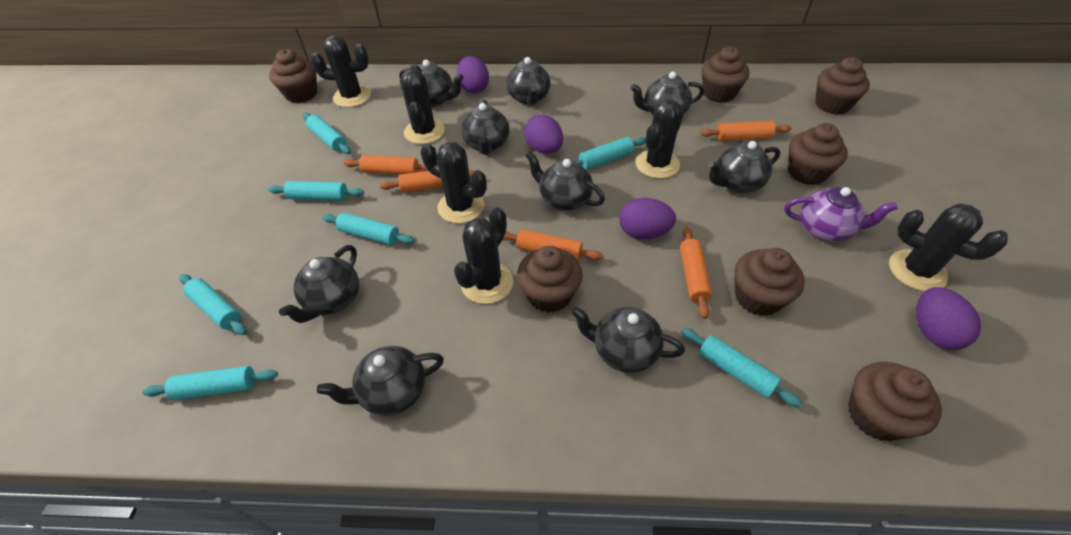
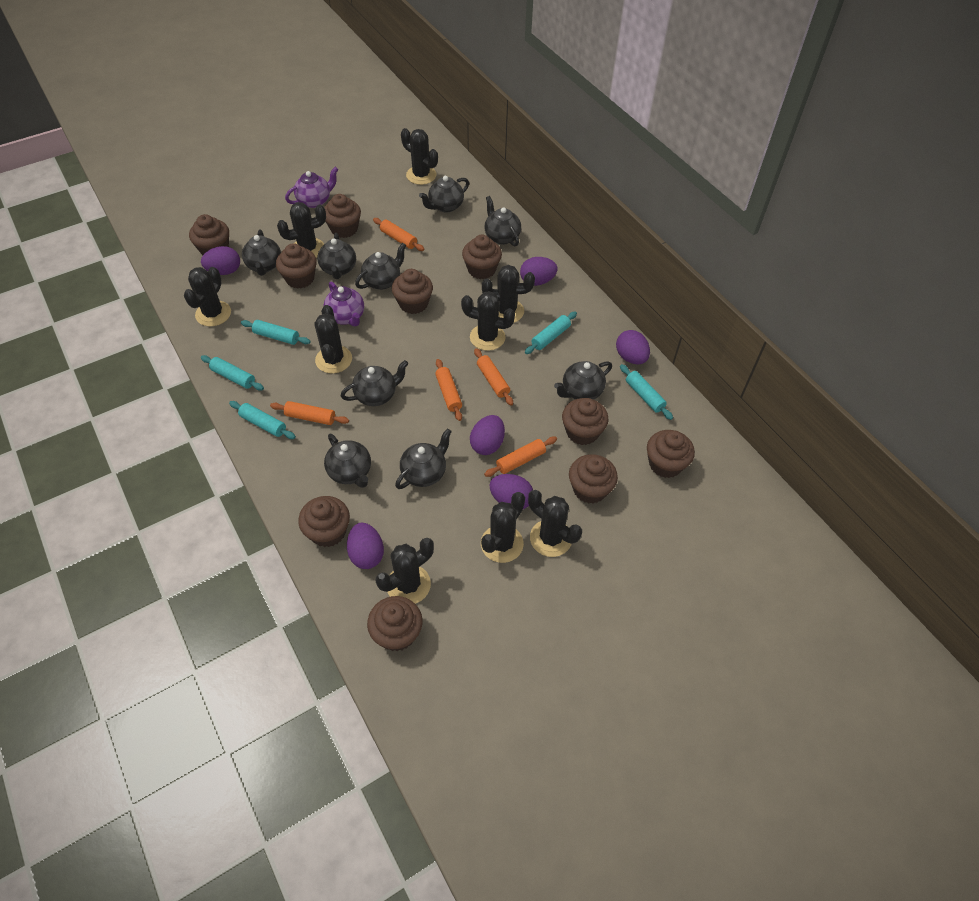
black cactus: 6 -> 9
brown cupcake: 7 -> 10
purple egg: 4 -> 6
purple teapot: 1 -> 2
turquoise rolling pin: 7 -> 5

